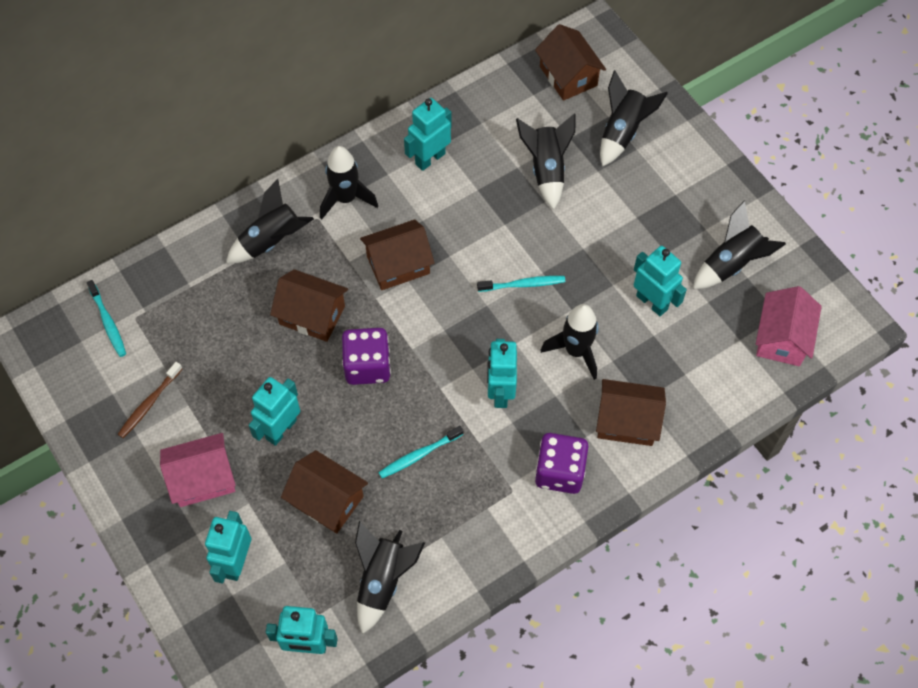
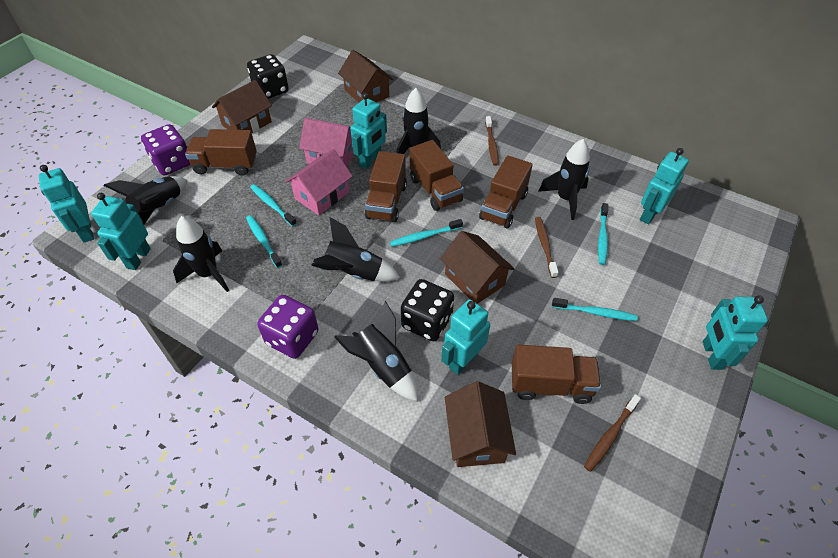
black dice: 0 -> 2
black rocket: 7 -> 6
brown house: 5 -> 4
brown toothbrush: 1 -> 3
brown truck: 0 -> 5
turquoise toothbrush: 3 -> 5

